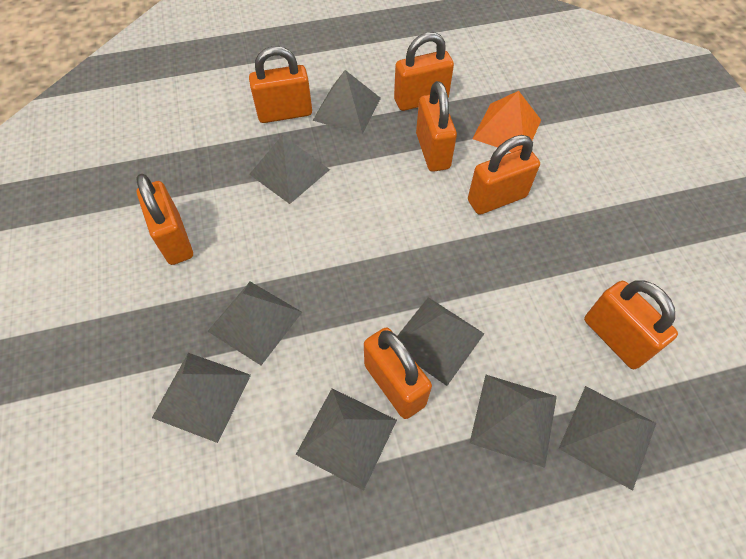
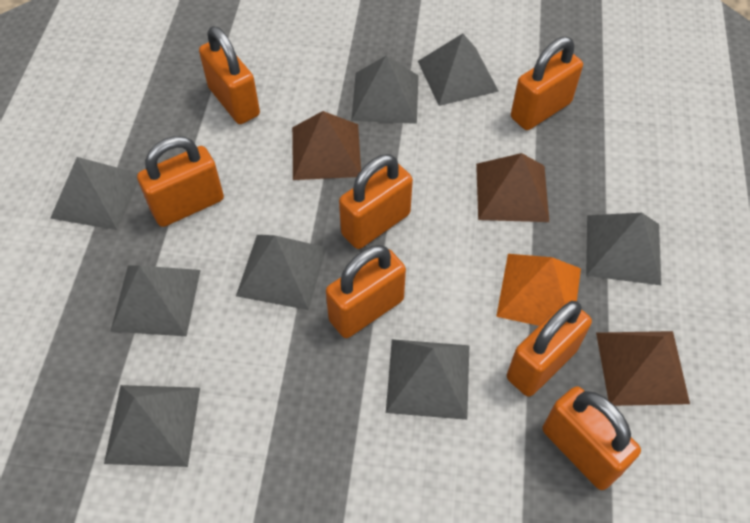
brown pyramid: 0 -> 3

